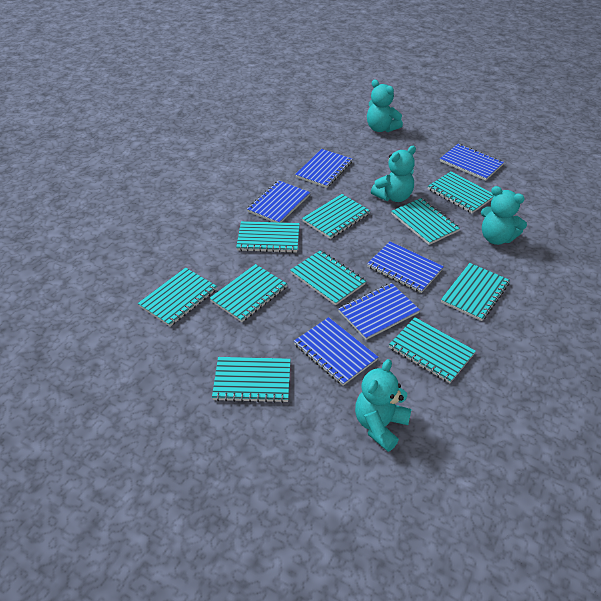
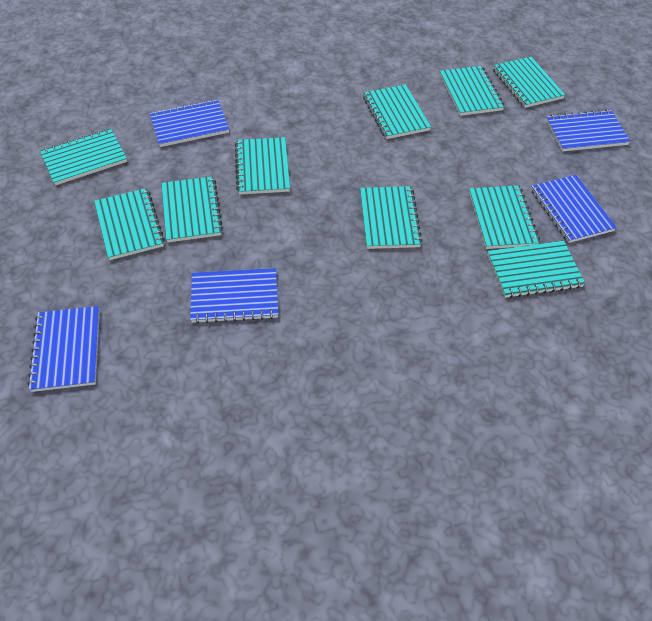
blue notebook: 6 -> 5
turquoise teddy bear: 4 -> 0

